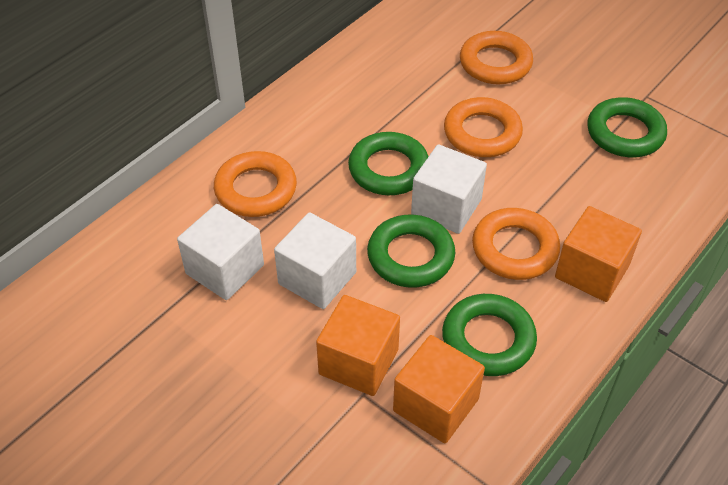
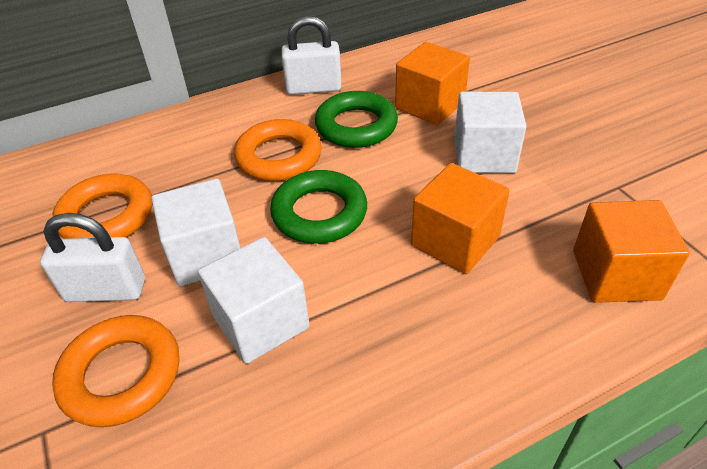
green ring: 4 -> 2
orange ring: 4 -> 3
white padlock: 0 -> 2

